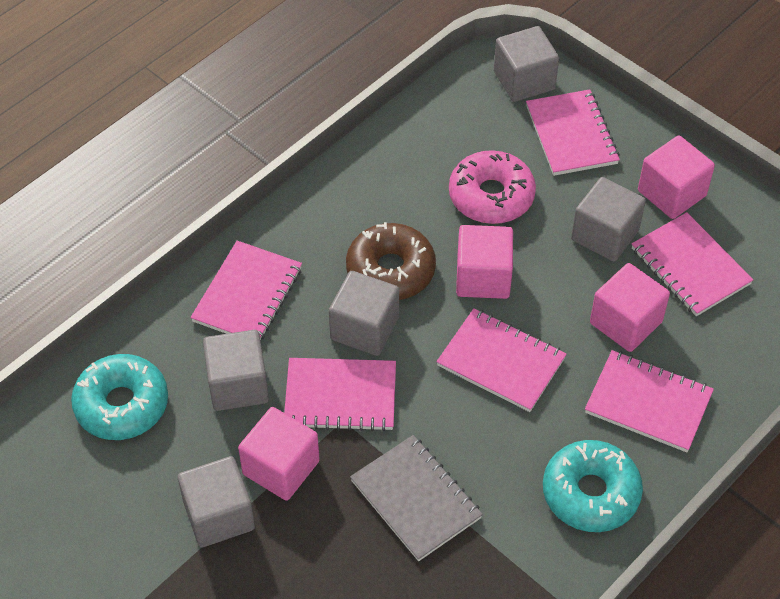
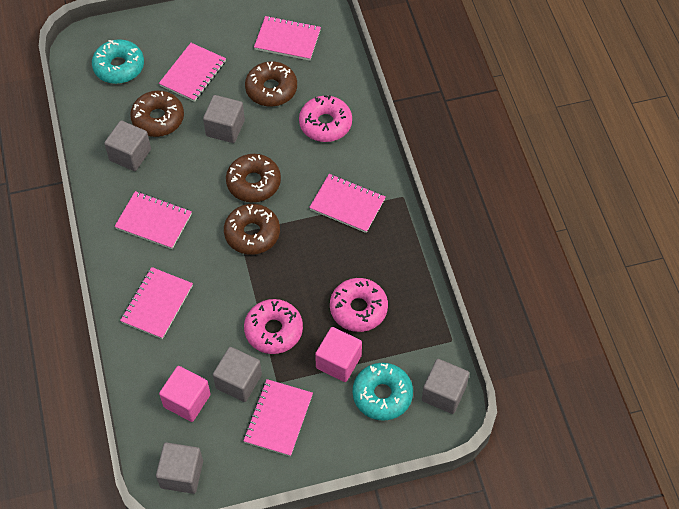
brown donut: 1 -> 4
grey notebook: 1 -> 0
pink cube: 4 -> 2
pink donut: 1 -> 3

